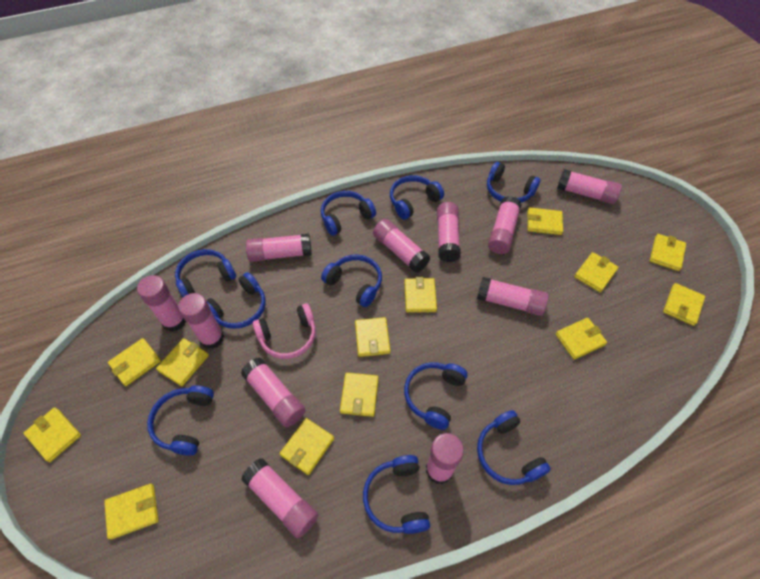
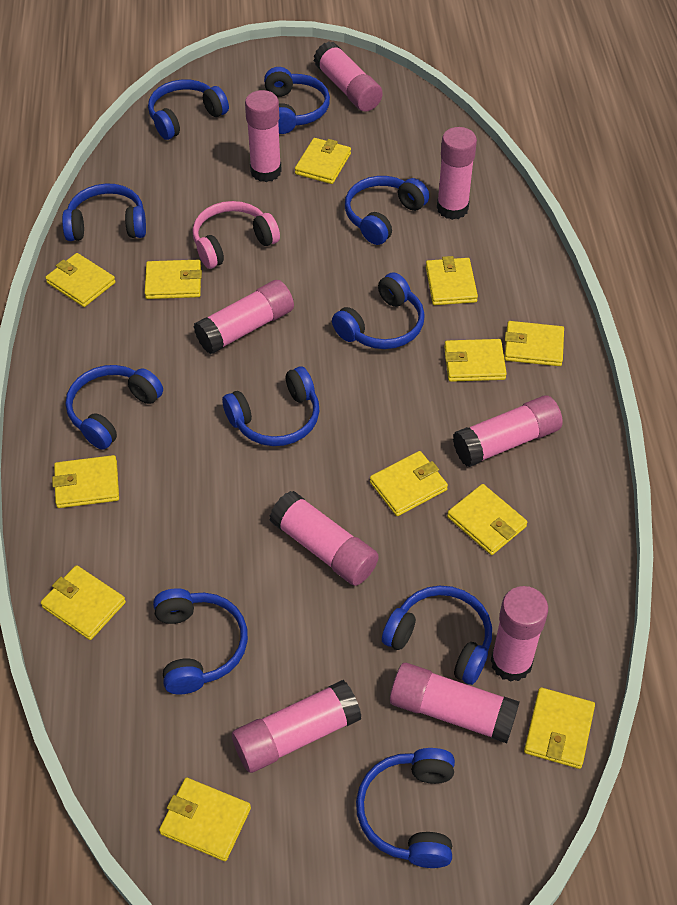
pink glue stick: 11 -> 9
yellow wallet: 13 -> 12

